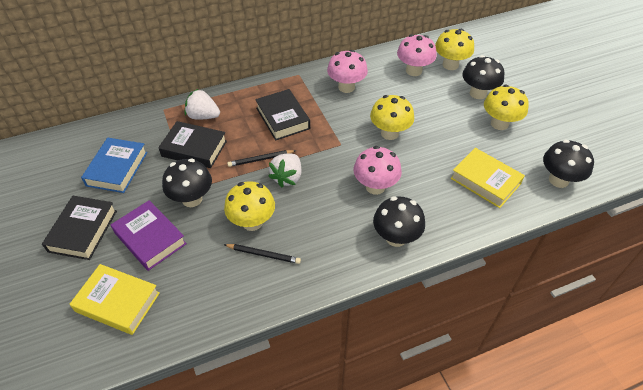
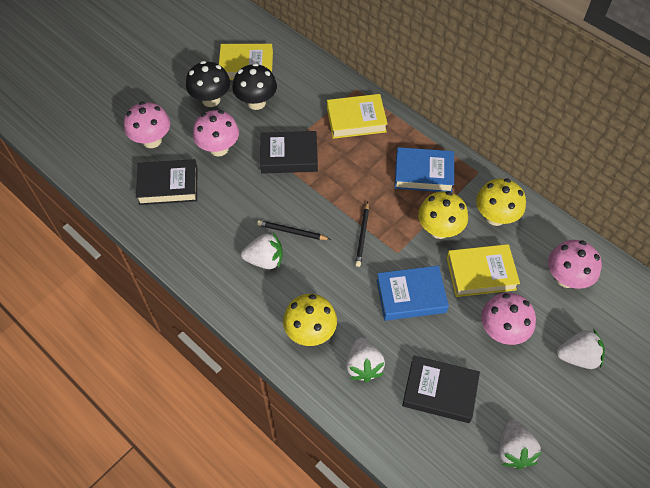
black mushroom: 4 -> 2
blue book: 1 -> 2
pink mushroom: 3 -> 4
purple book: 1 -> 0
white strawberry: 2 -> 4
yellow book: 2 -> 3
yellow mushroom: 4 -> 3

